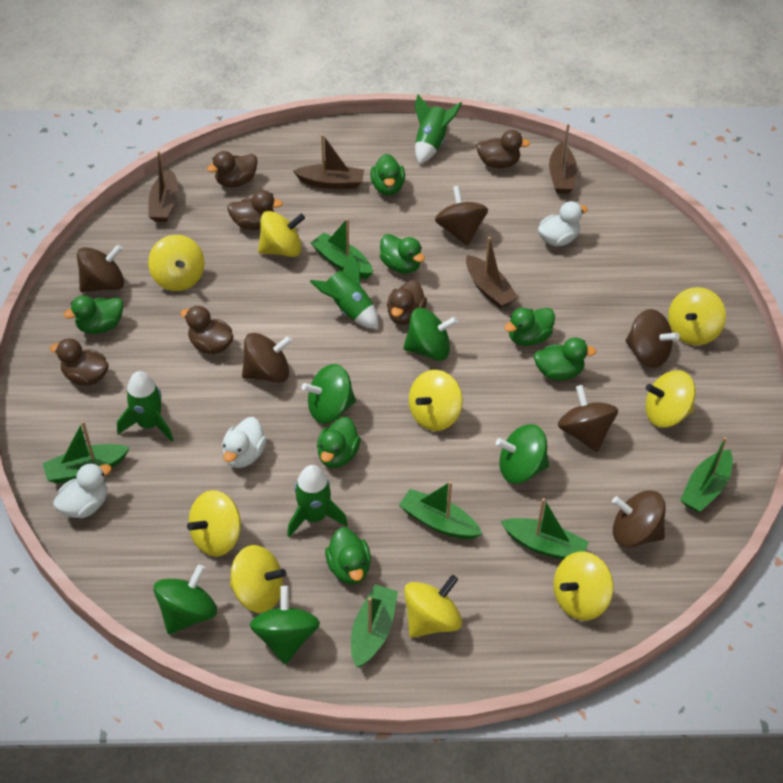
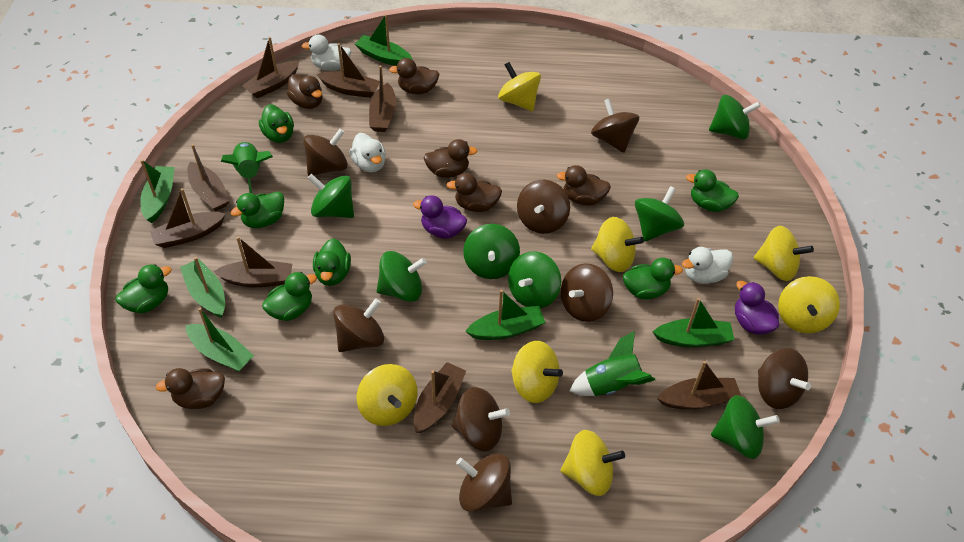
brown boat: 4 -> 8
brown spinning top: 6 -> 8
green rocket: 4 -> 2
green spinning top: 5 -> 7
purple duck: 0 -> 2
yellow spinning top: 9 -> 7

